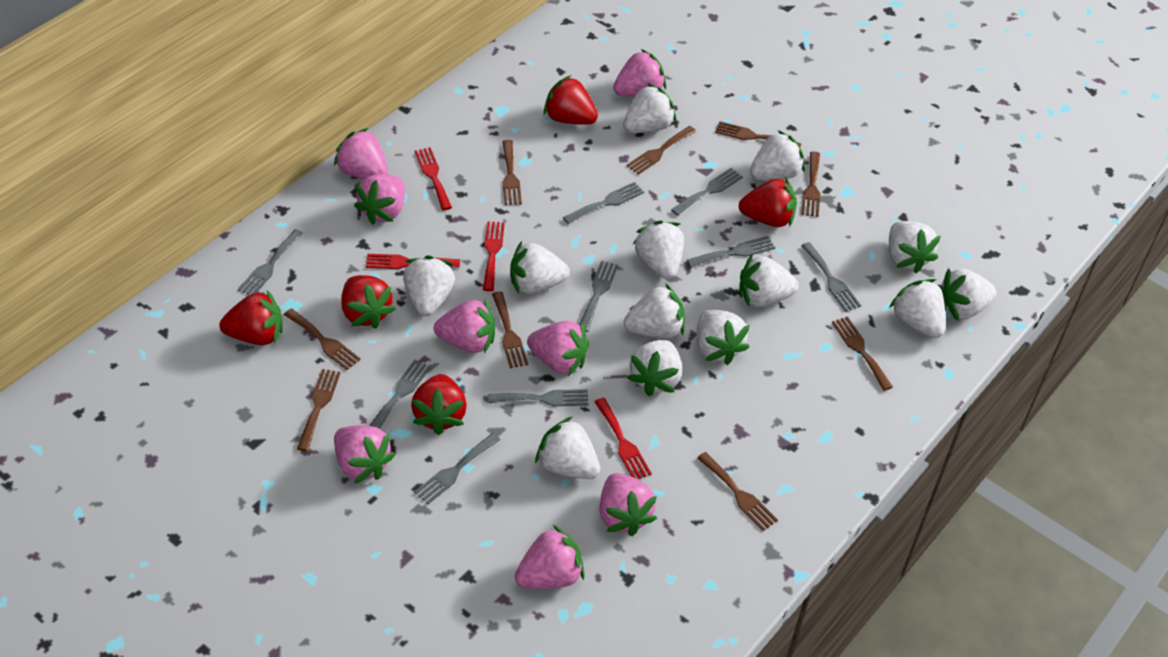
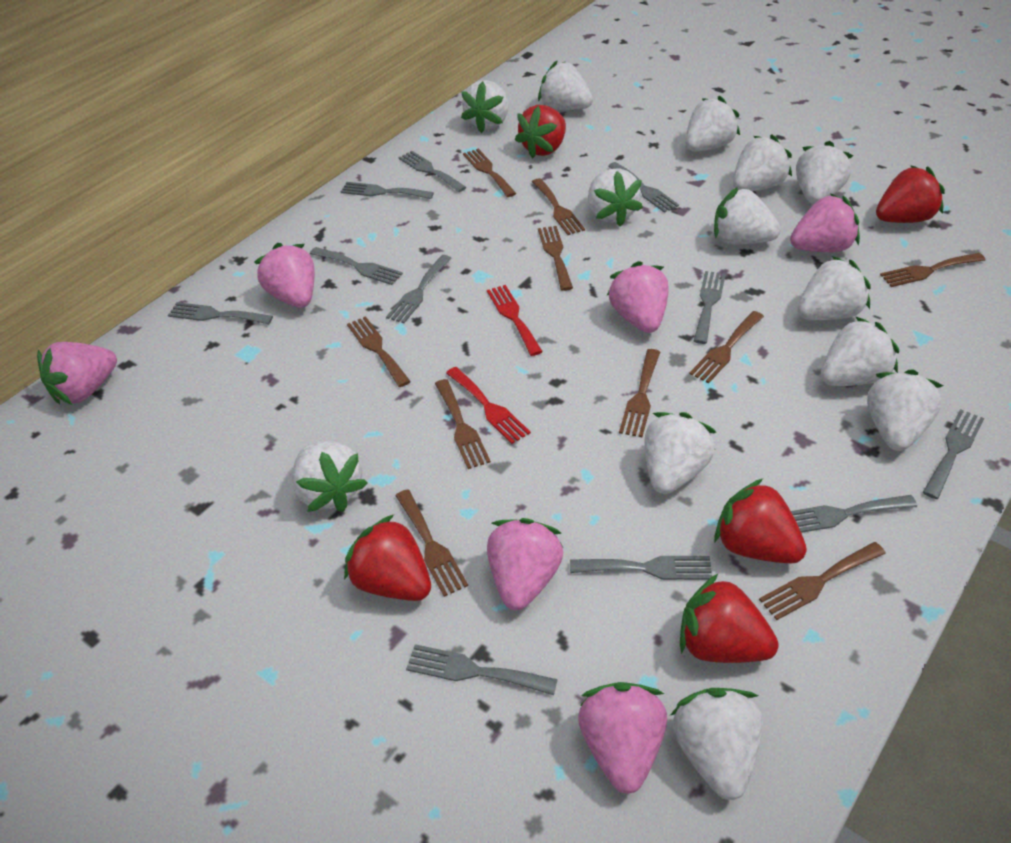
brown fork: 9 -> 10
grey fork: 9 -> 11
pink strawberry: 8 -> 6
red fork: 4 -> 2

